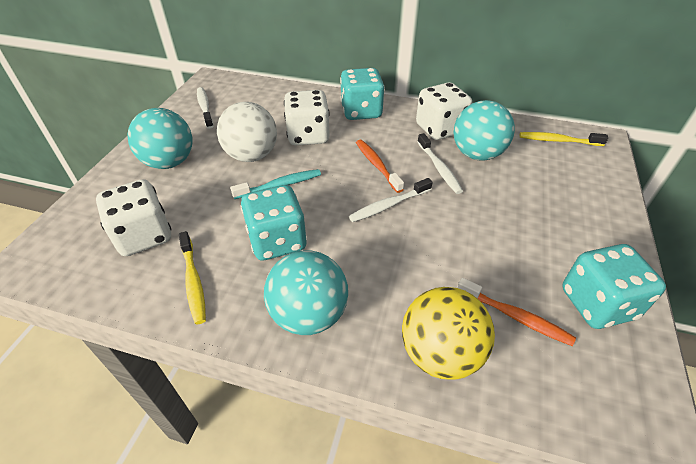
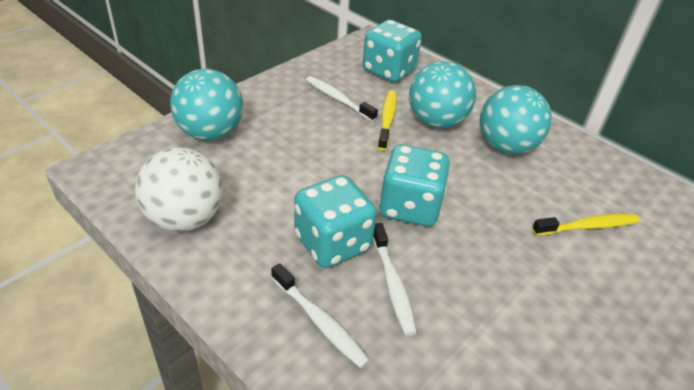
orange toothbrush: 2 -> 0
turquoise toothbrush: 1 -> 0
white dice: 3 -> 0
yellow ball: 1 -> 0

